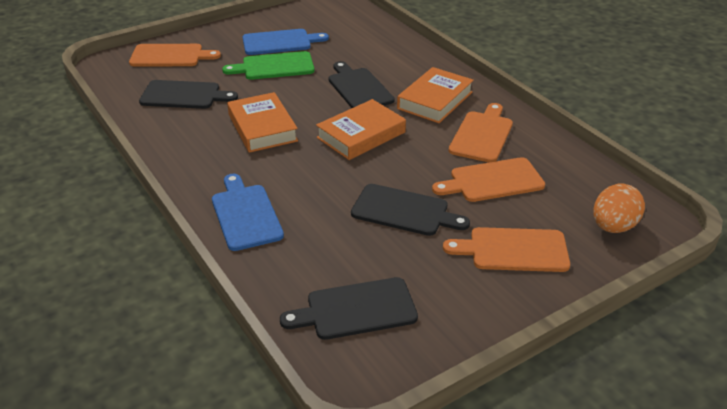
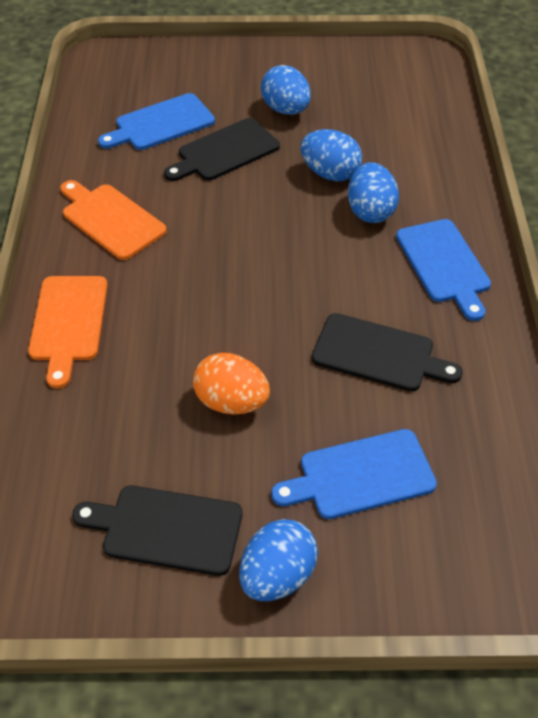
black cutting board: 4 -> 3
blue cutting board: 2 -> 3
blue egg: 0 -> 4
green cutting board: 1 -> 0
orange book: 3 -> 0
orange cutting board: 4 -> 2

